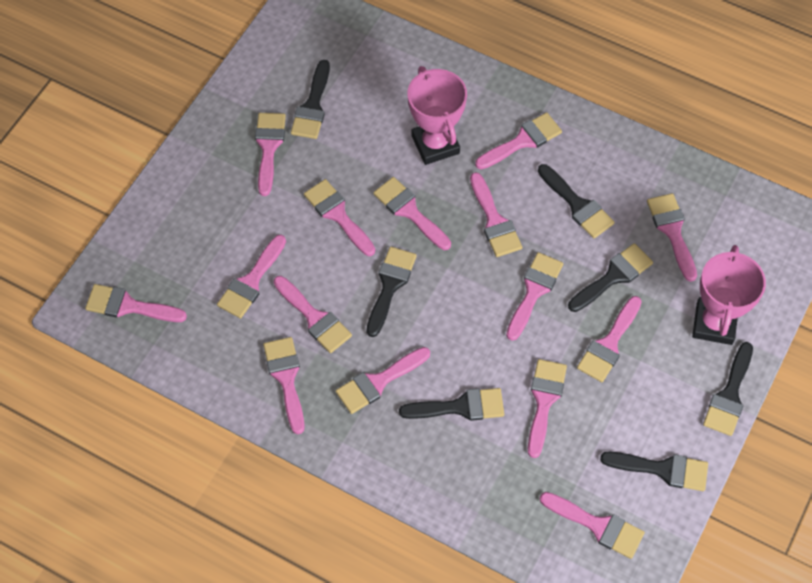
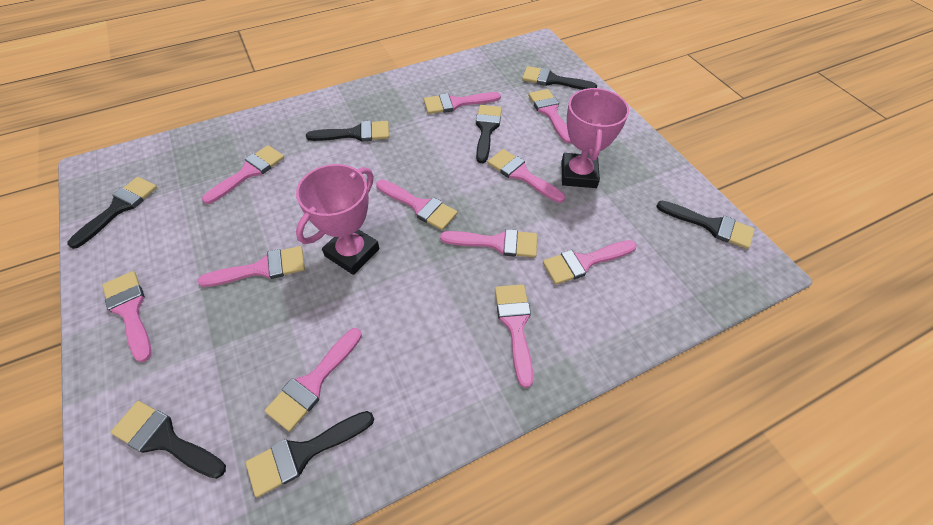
pink brush: 15 -> 11

